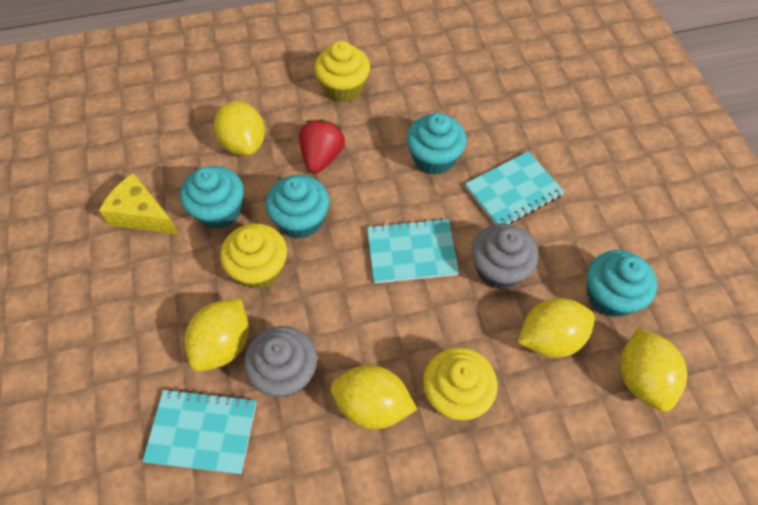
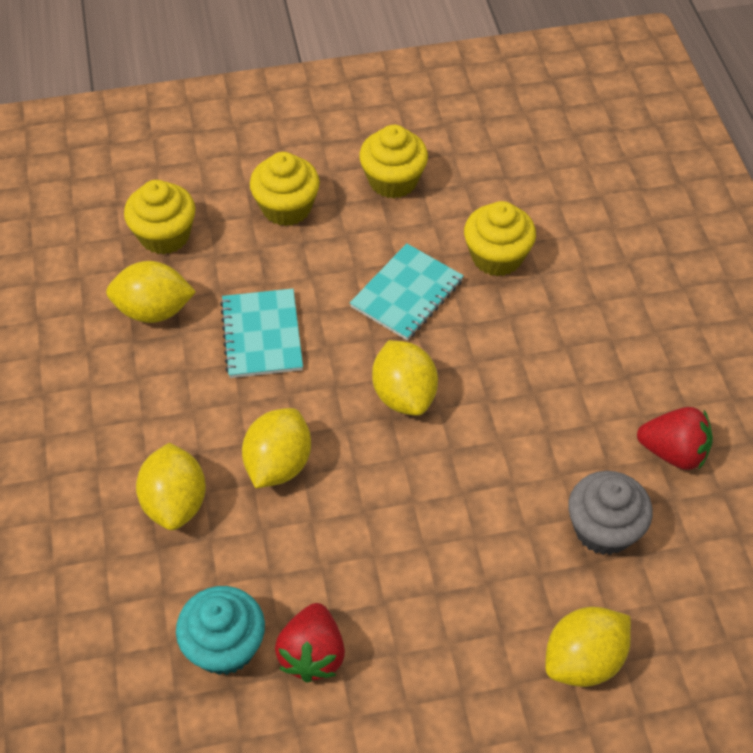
grey cupcake: 2 -> 1
red strawberry: 1 -> 2
turquoise cupcake: 4 -> 1
turquoise notebook: 3 -> 2
yellow cheese: 1 -> 0
yellow cupcake: 3 -> 4

